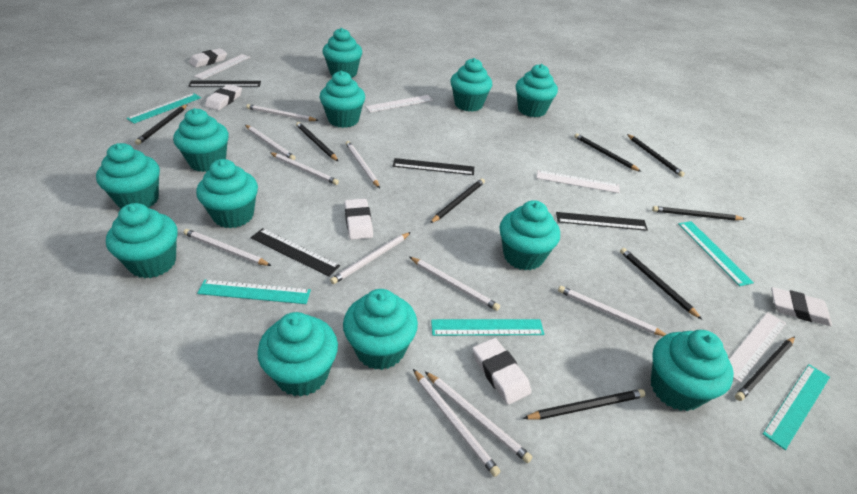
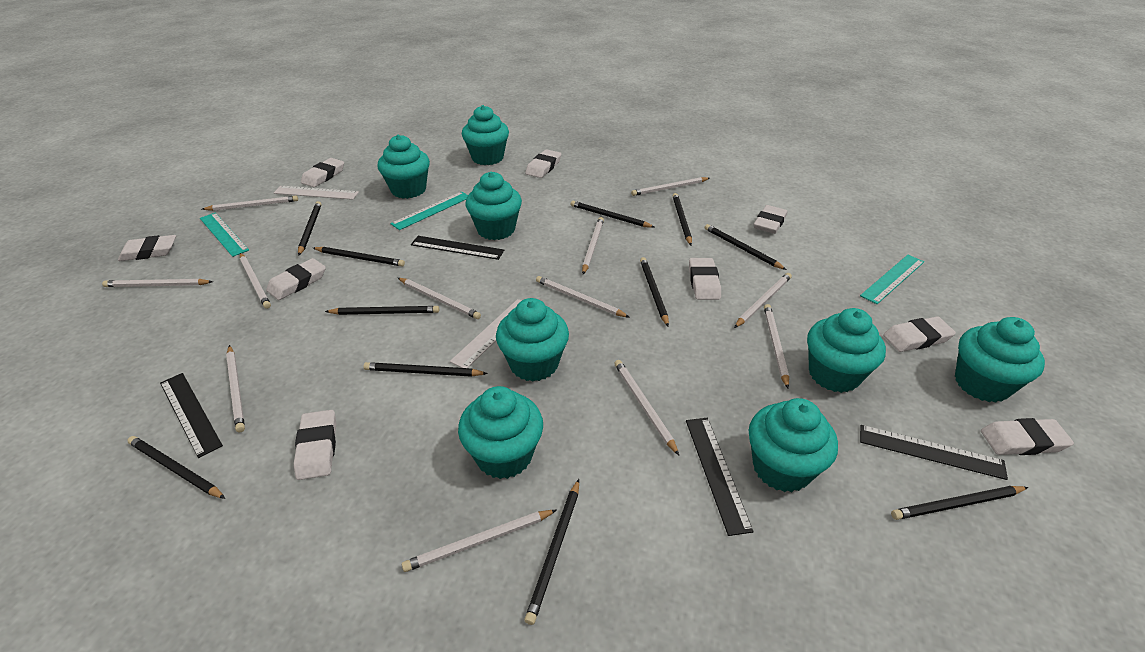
black pencil: 9 -> 11
turquoise cupcake: 12 -> 8
turquoise ruler: 5 -> 3
white eraser: 5 -> 9
white pencil: 10 -> 12
white ruler: 4 -> 2

